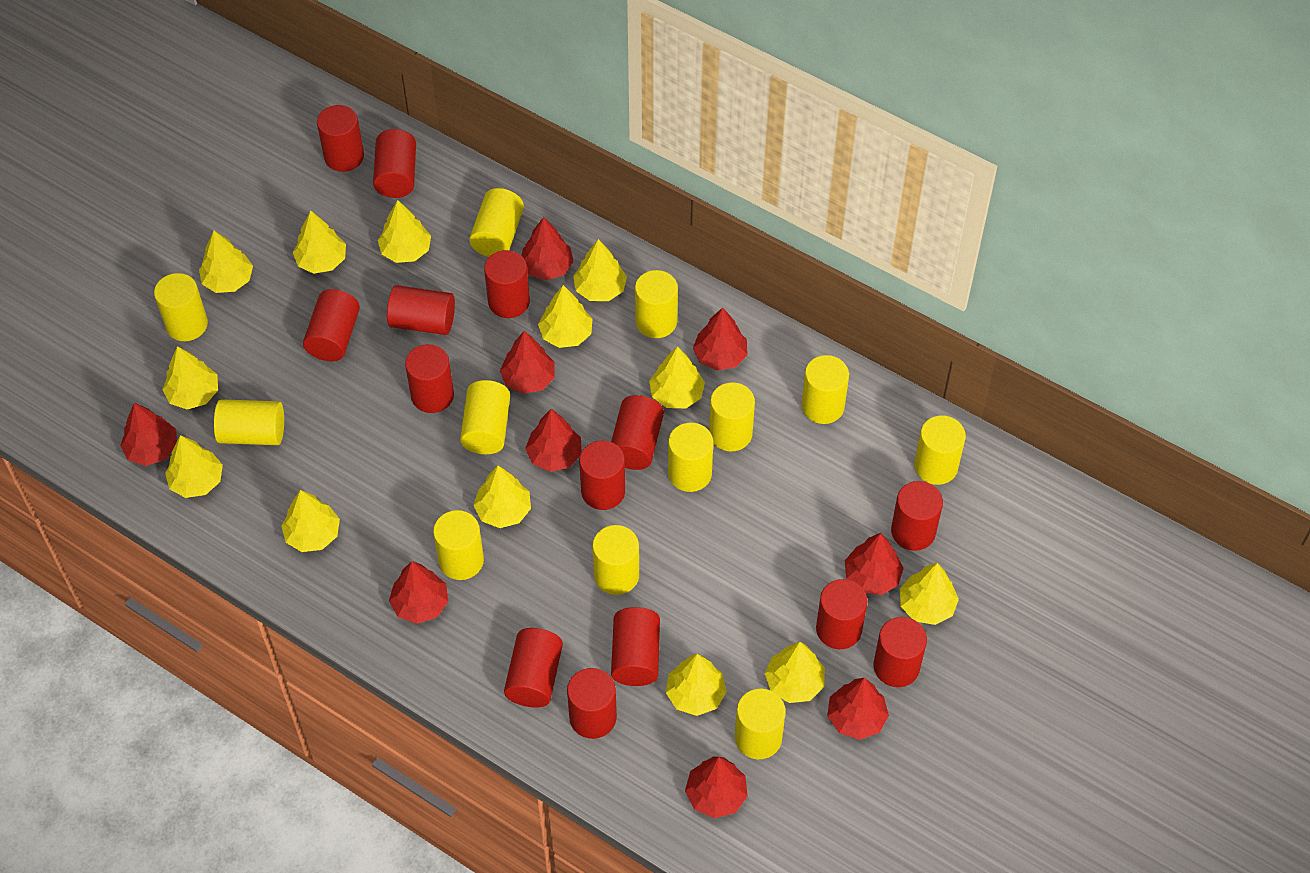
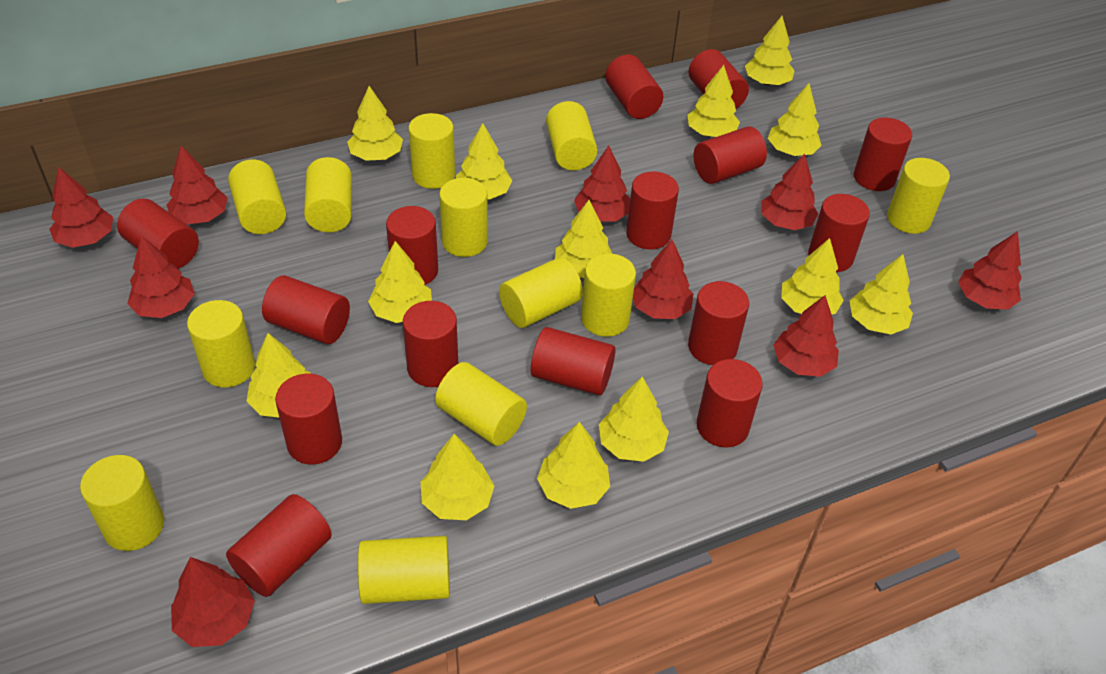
red cylinder: 14 -> 15

